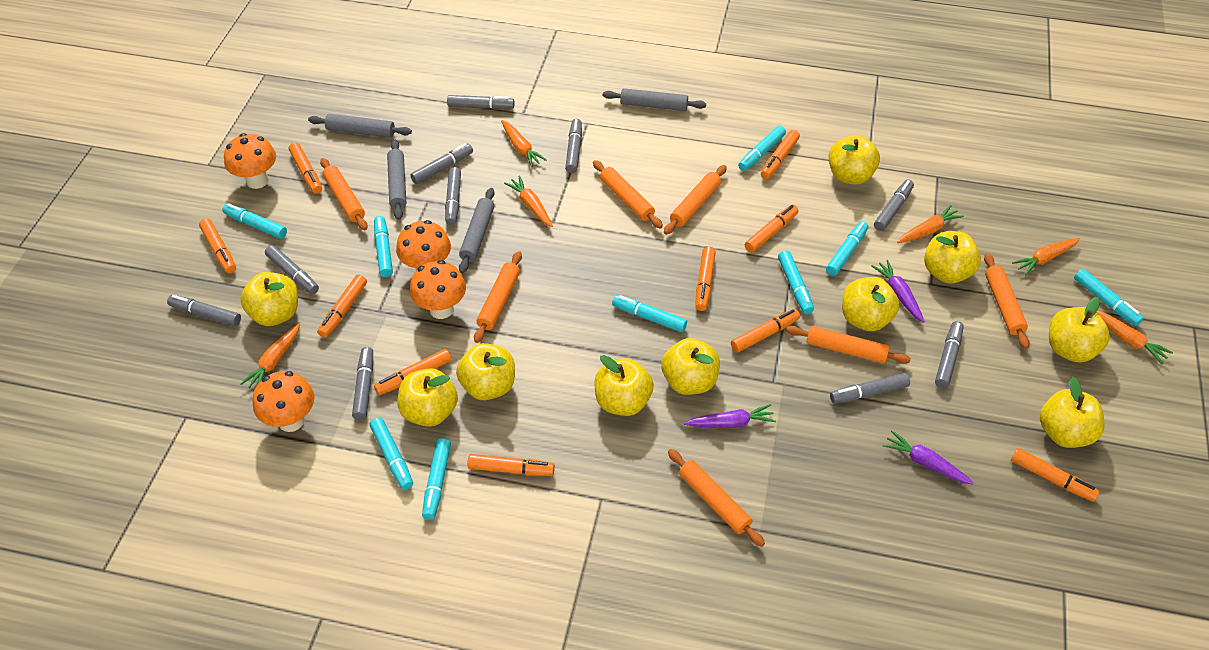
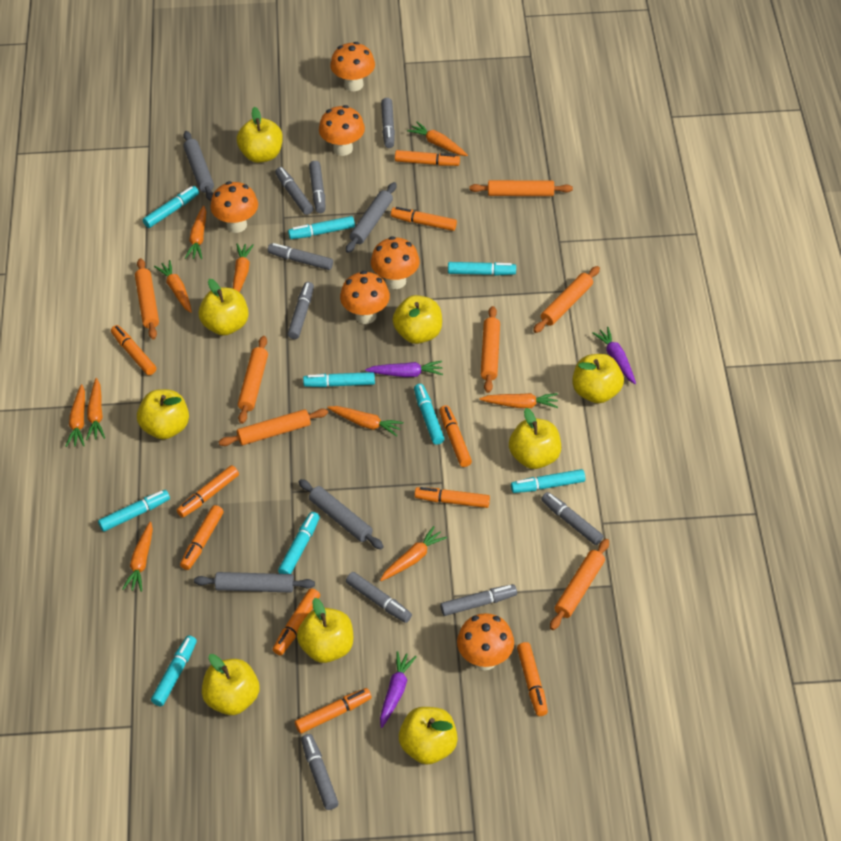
grey marker: 10 -> 9
orange carrot: 6 -> 10
orange mushroom: 4 -> 6
yellow apple: 10 -> 9

